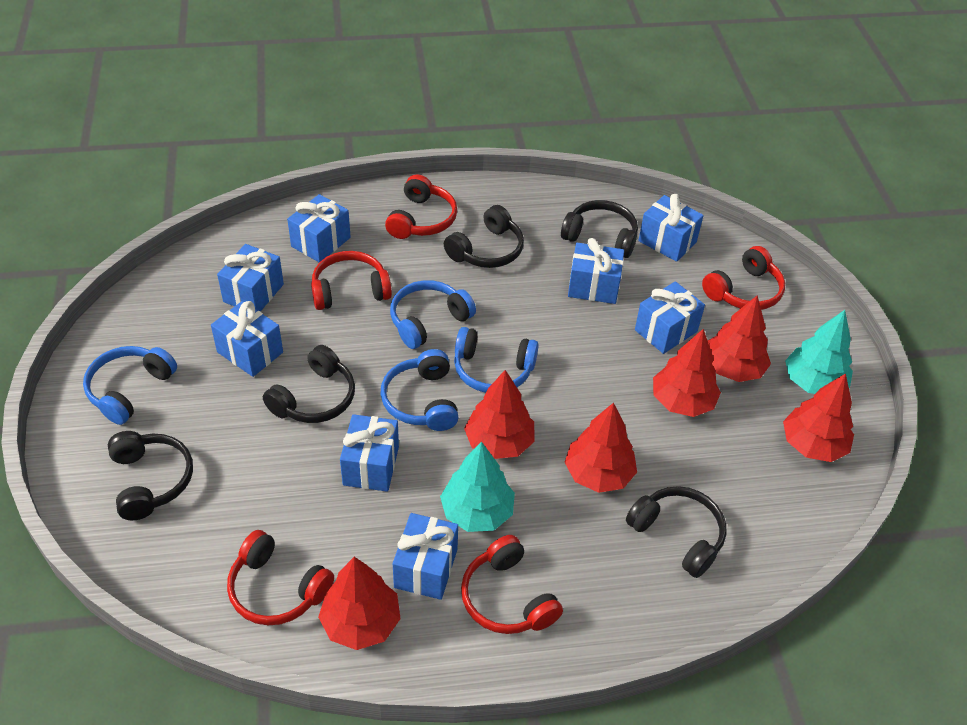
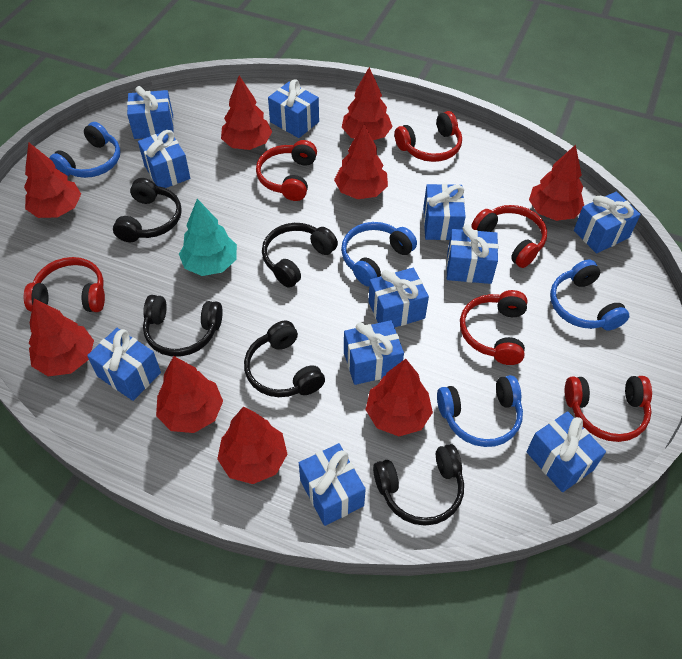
blue gift: 8 -> 11
red headphones: 5 -> 6
red tree: 6 -> 9
turquoise tree: 2 -> 1

